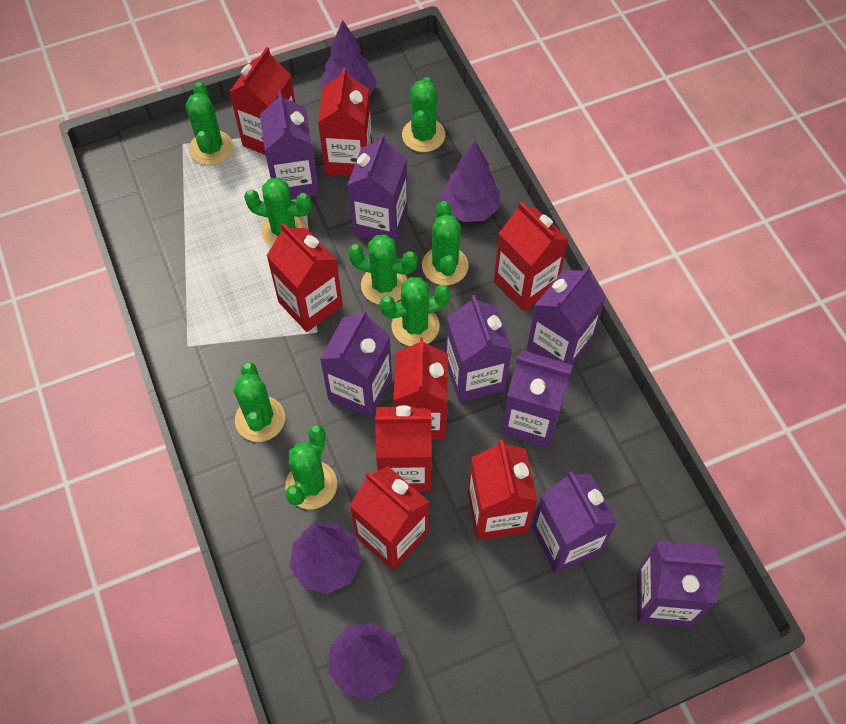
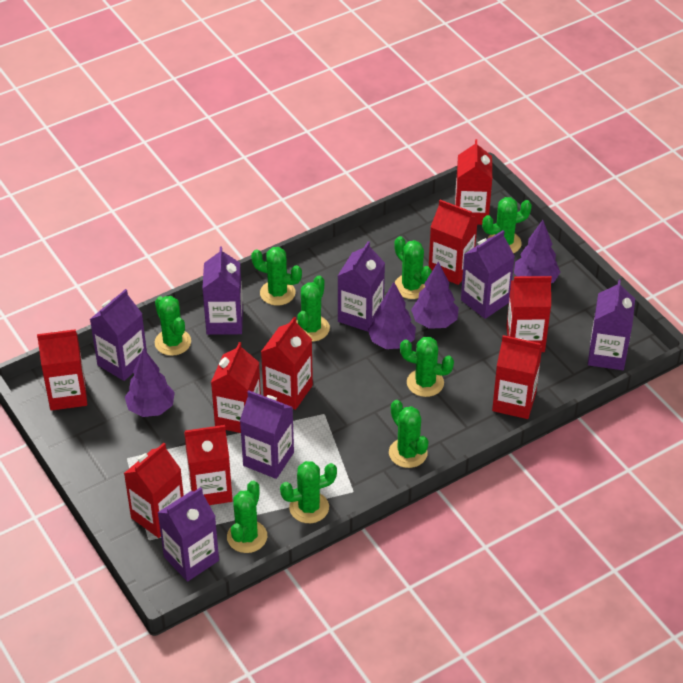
green cactus: 8 -> 9
purple carton: 8 -> 7
red carton: 8 -> 9

